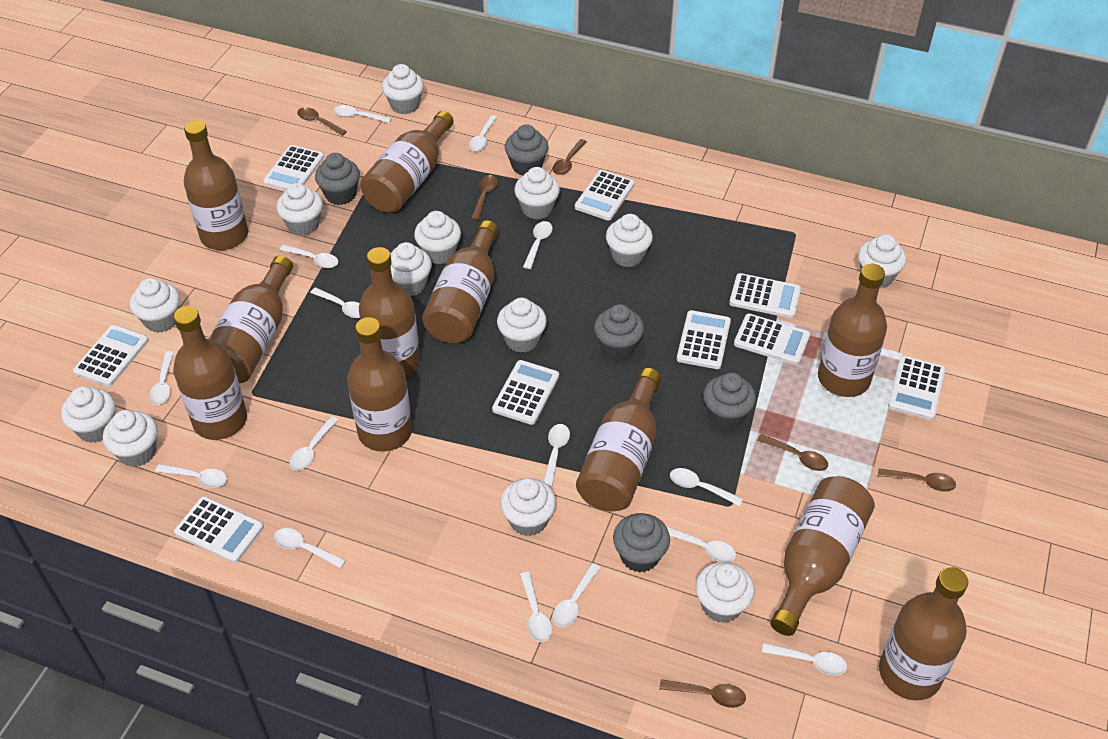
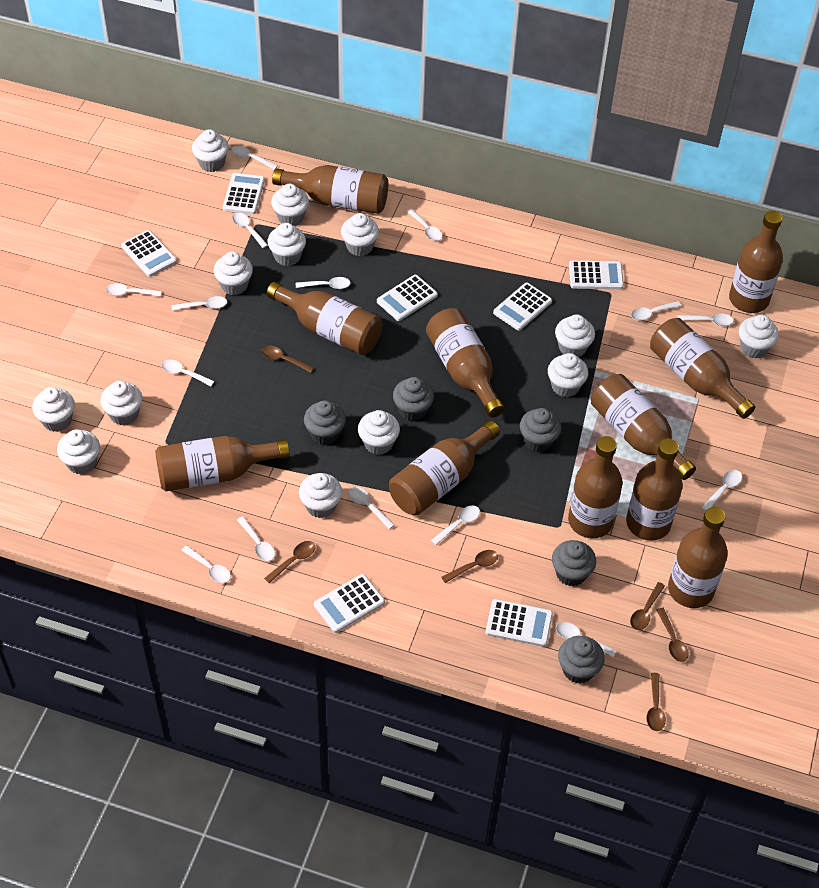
white calculator: 9 -> 7

